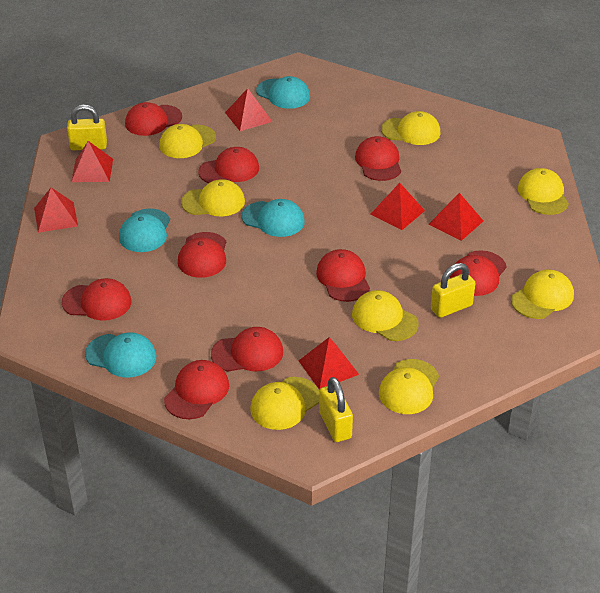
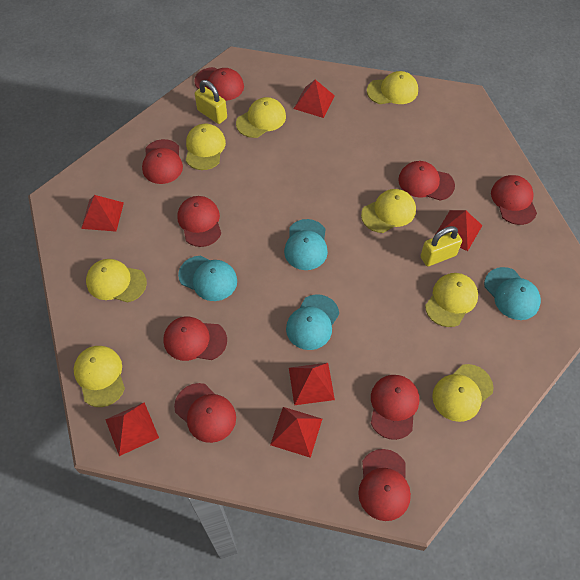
yellow padlock: 3 -> 2

